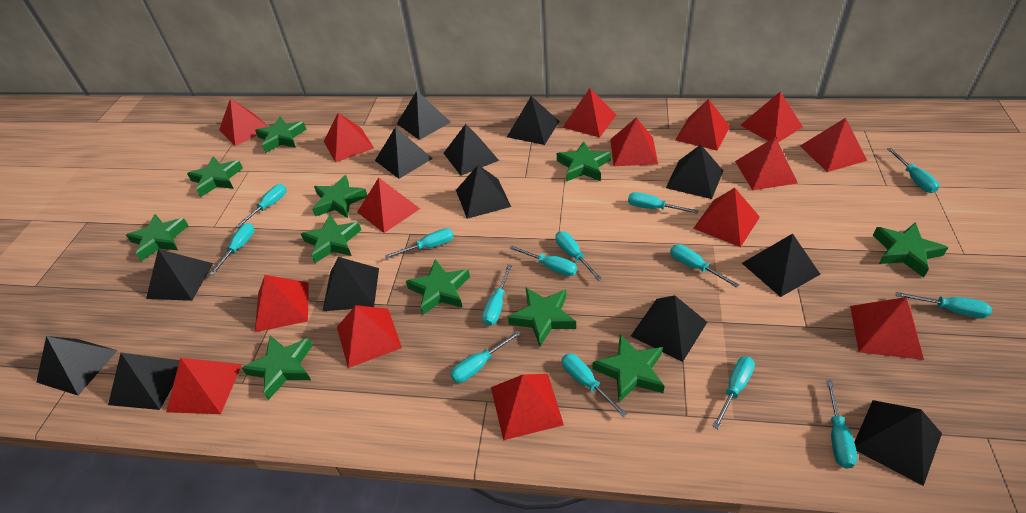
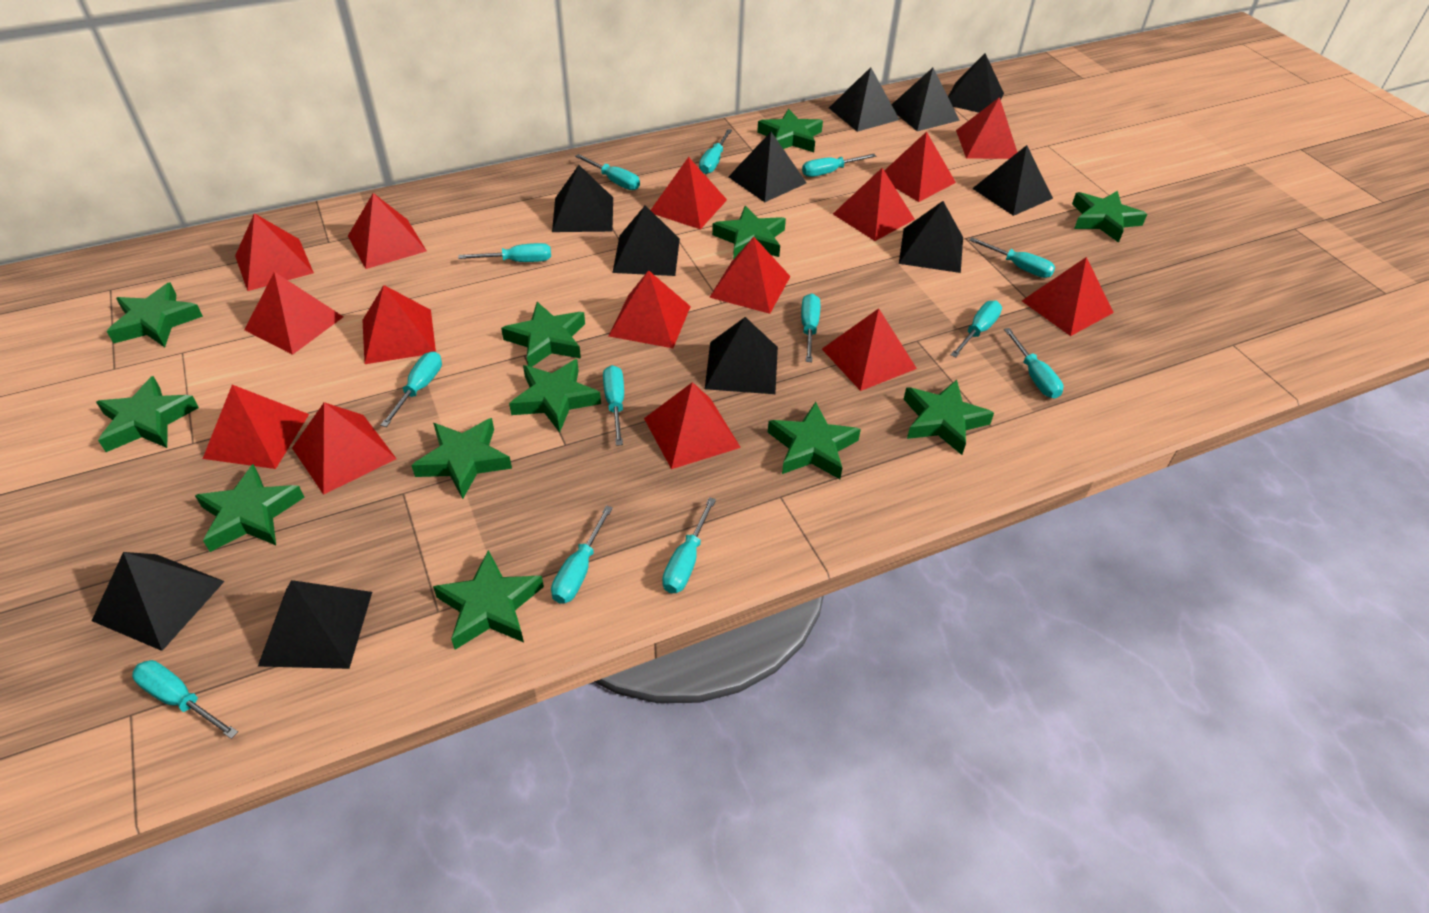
black pyramid: 13 -> 11
green star: 11 -> 12
turquoise screwdriver: 14 -> 13

